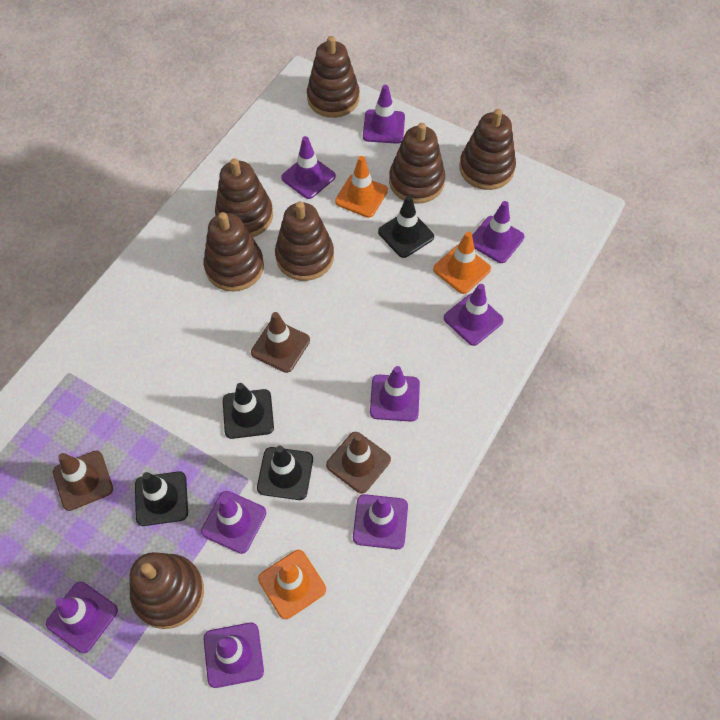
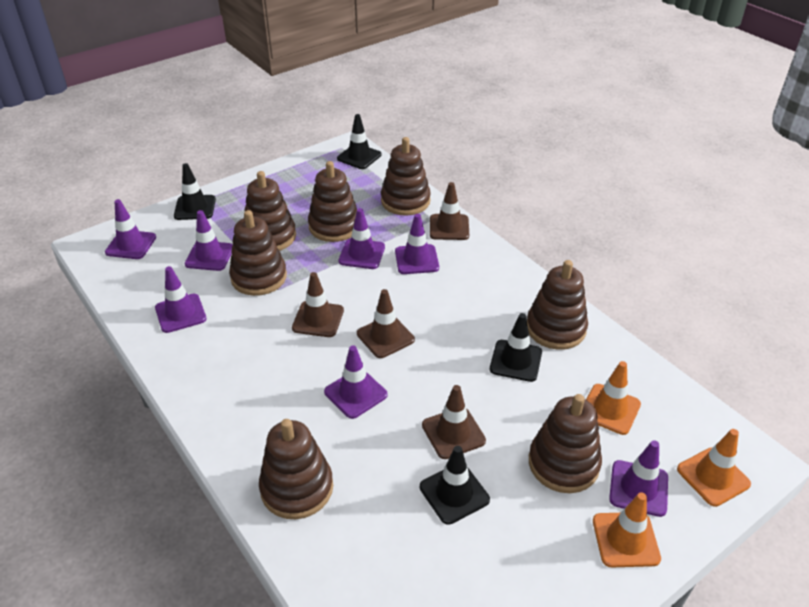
brown traffic cone: 3 -> 4
purple traffic cone: 9 -> 7

